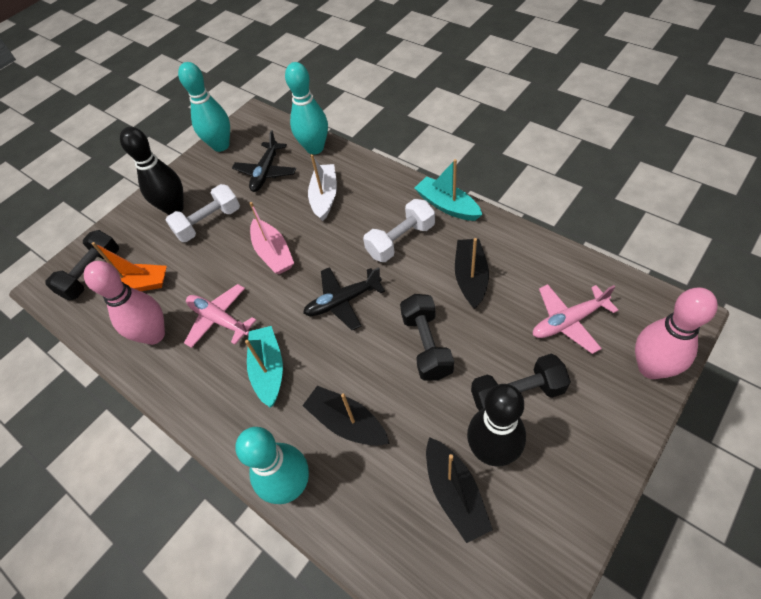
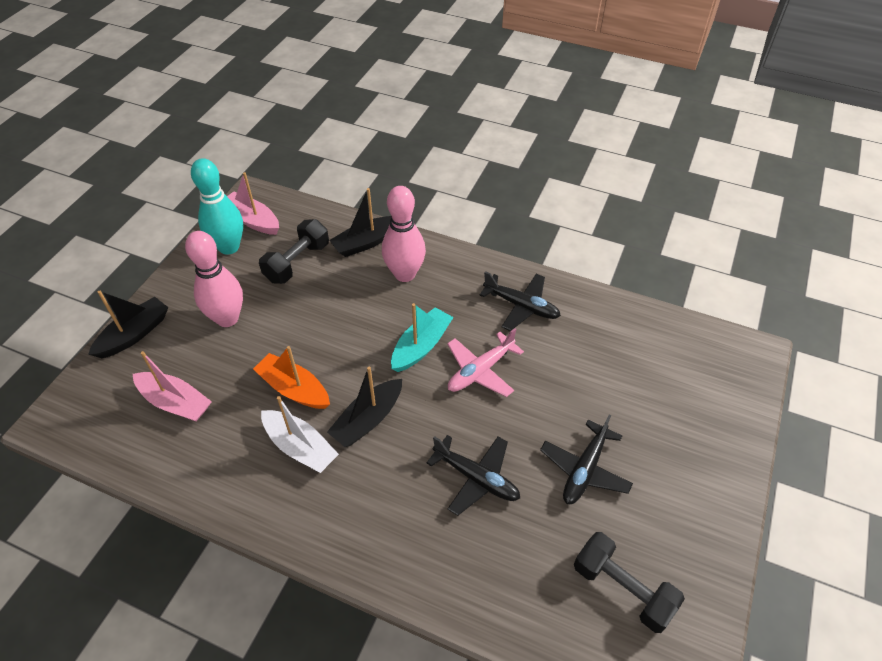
black bowling pin: 2 -> 0
black dumbbell: 3 -> 2
black plane: 2 -> 3
pink boat: 1 -> 2
pink plane: 2 -> 1
turquoise boat: 2 -> 1
turquoise bowling pin: 3 -> 1
white dumbbell: 2 -> 0

